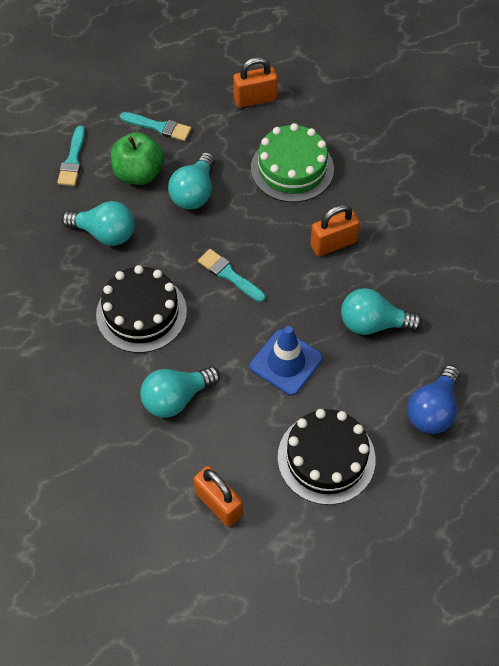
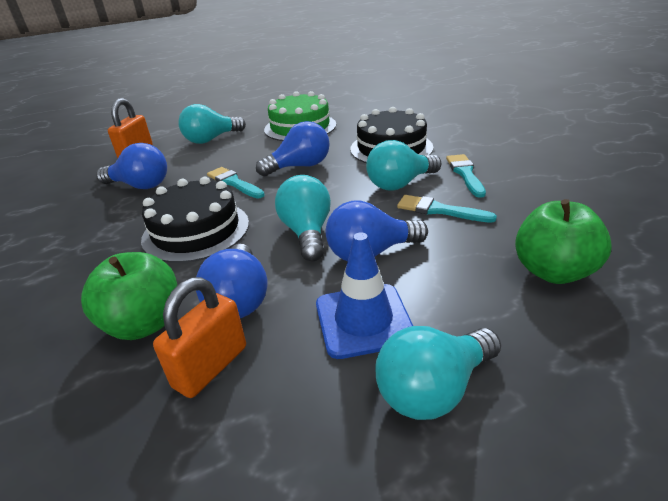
blue light bulb: 1 -> 4
green apple: 1 -> 2
orange padlock: 3 -> 2

